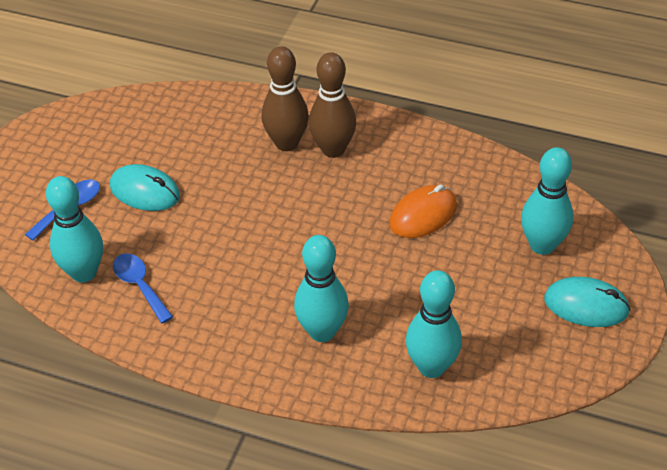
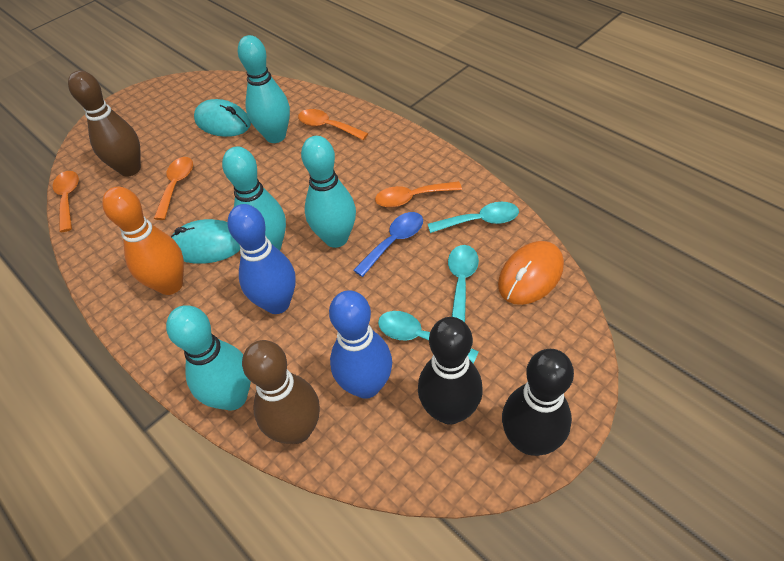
black bowling pin: 0 -> 2
blue bowling pin: 0 -> 2
blue spoon: 2 -> 1
orange bowling pin: 0 -> 1
orange spoon: 0 -> 4
turquoise spoon: 0 -> 3

